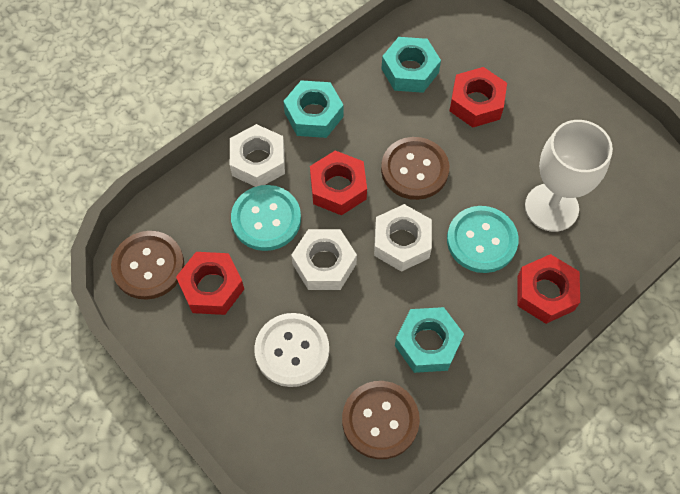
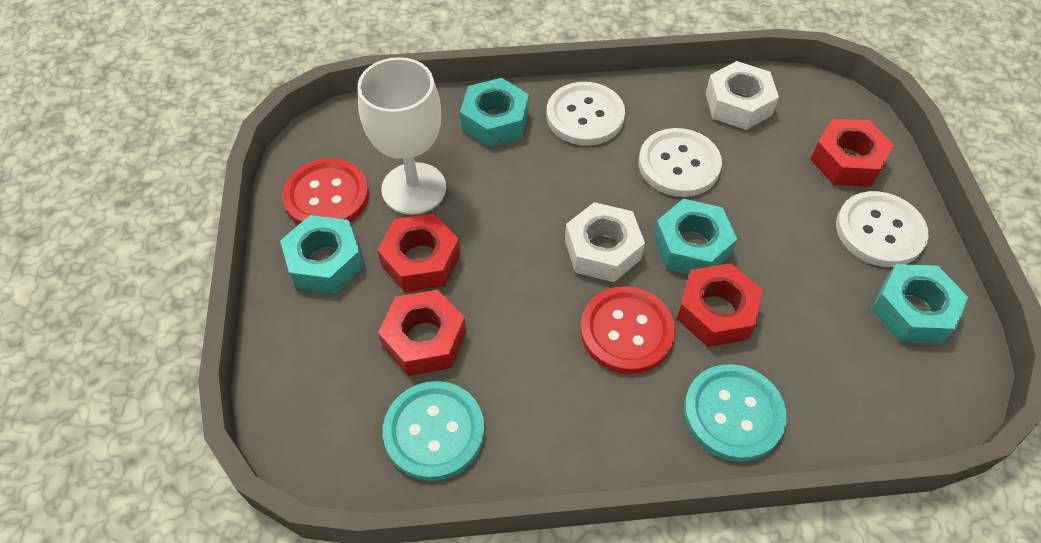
brown button: 3 -> 0
red button: 0 -> 2
turquoise nut: 3 -> 4
white button: 1 -> 3
white nut: 3 -> 2

